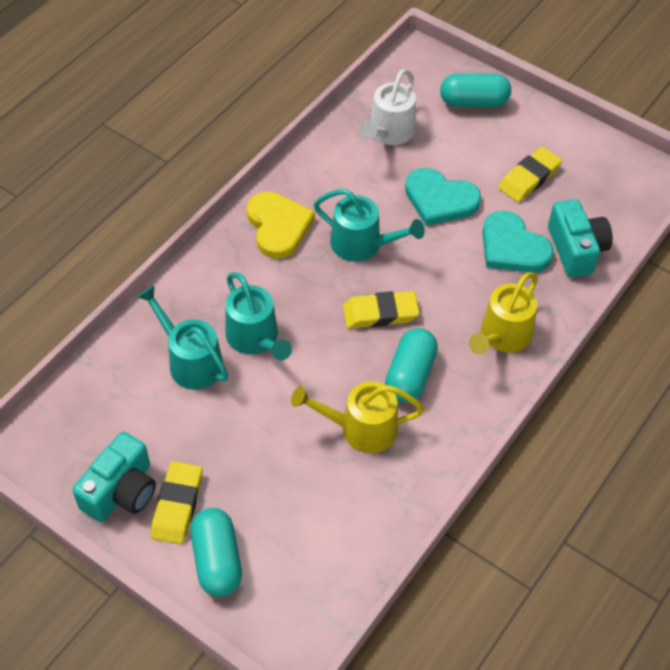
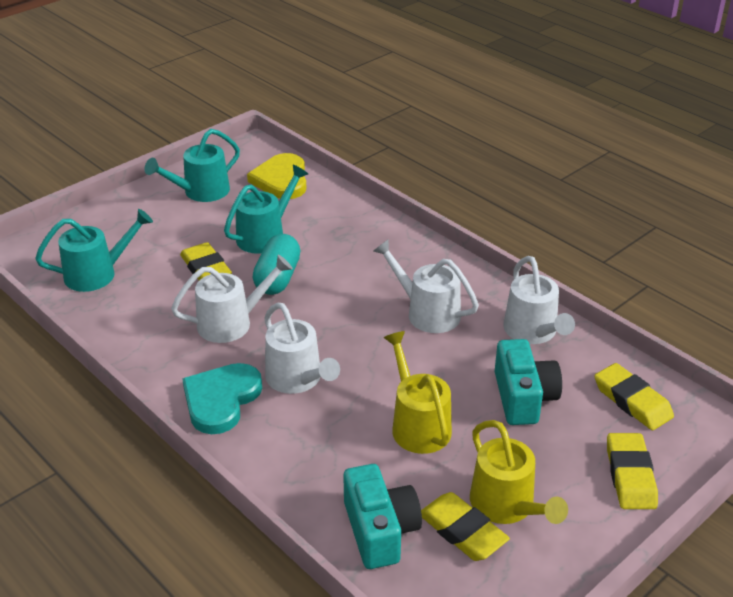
turquoise capsule: 3 -> 1
turquoise heart: 2 -> 1
white watering can: 1 -> 4
yellow eraser: 3 -> 4

